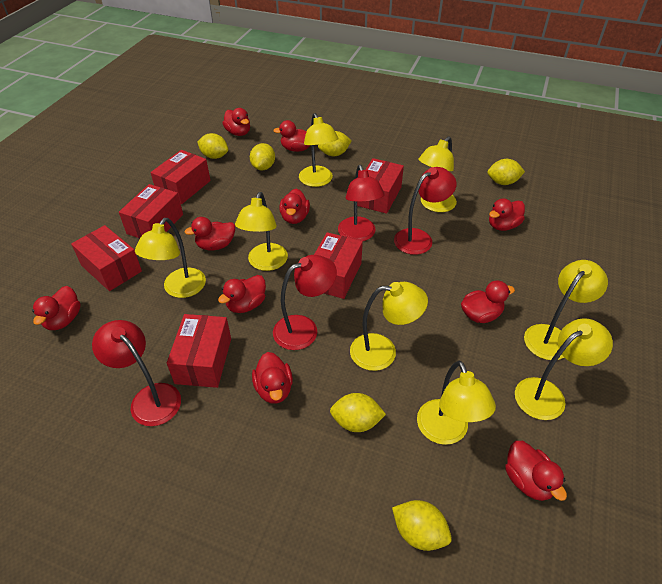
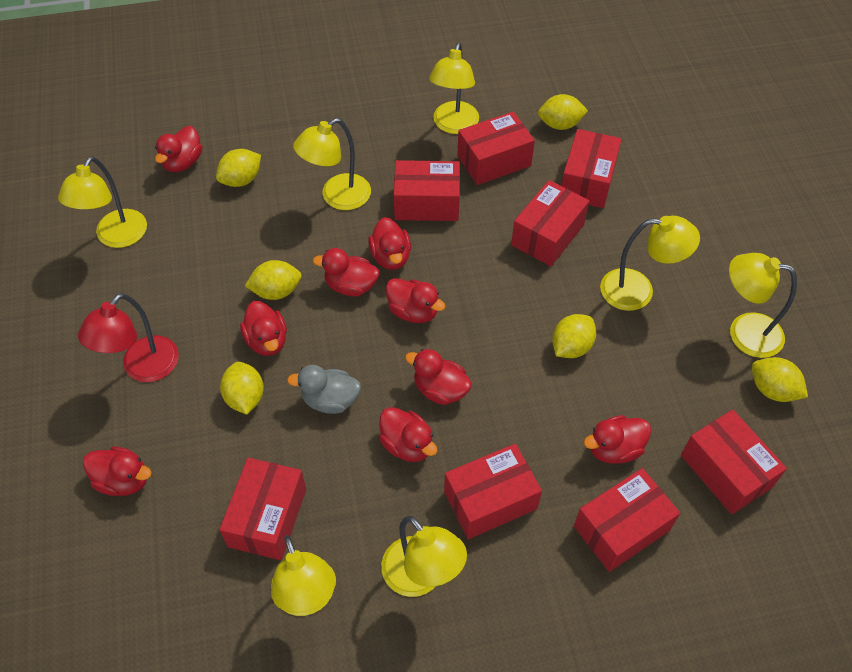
grey duck: 0 -> 1
red box: 6 -> 8
red duck: 10 -> 9
red lamp: 4 -> 1
yellow lamp: 8 -> 7

